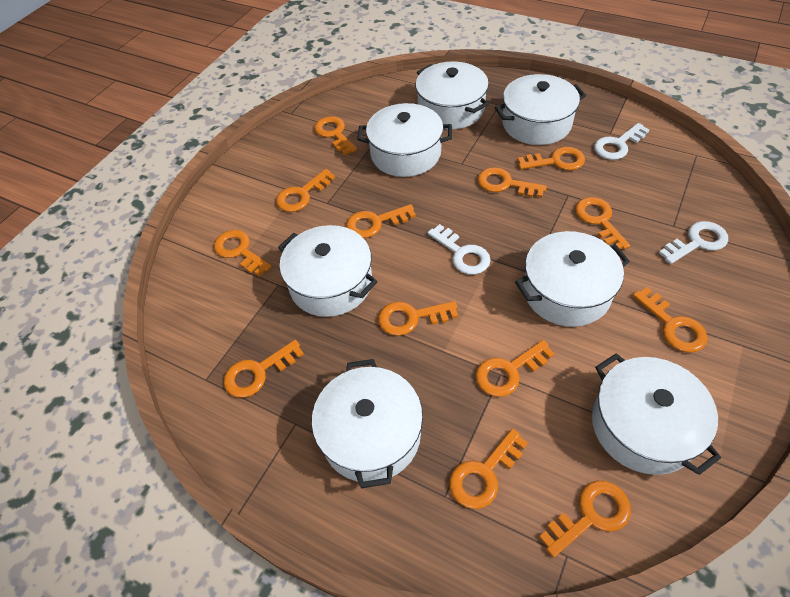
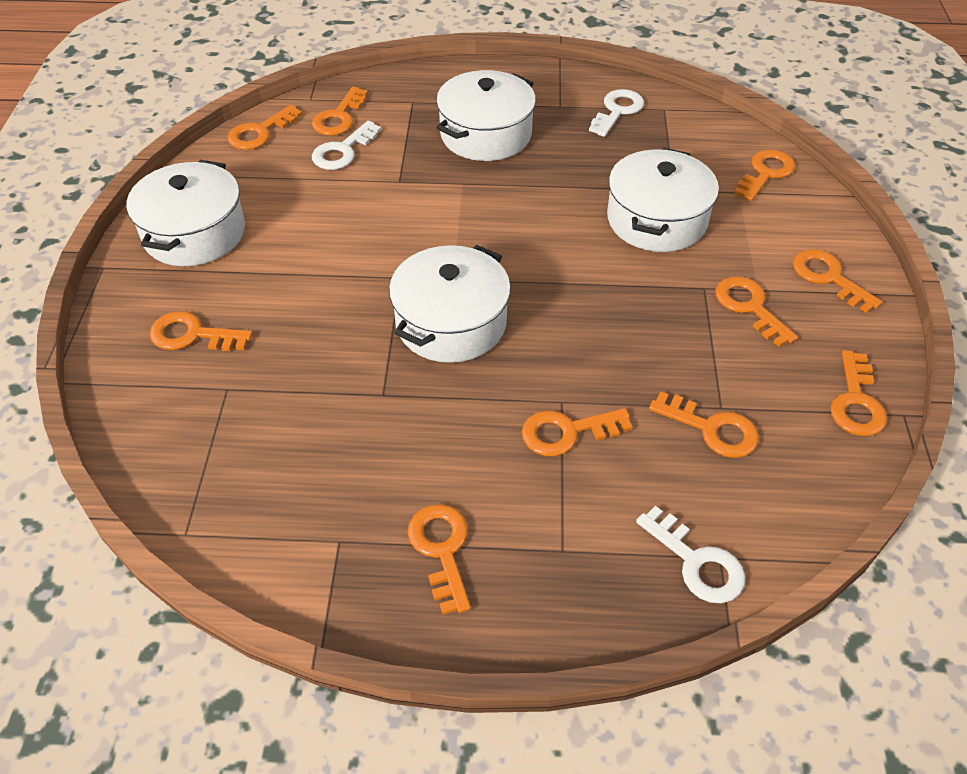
orange key: 13 -> 10
white pot: 7 -> 4

